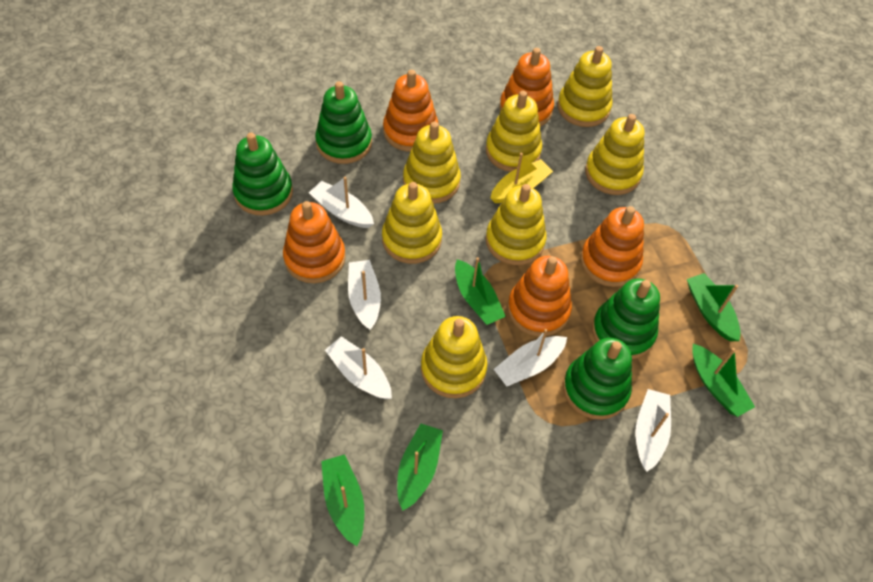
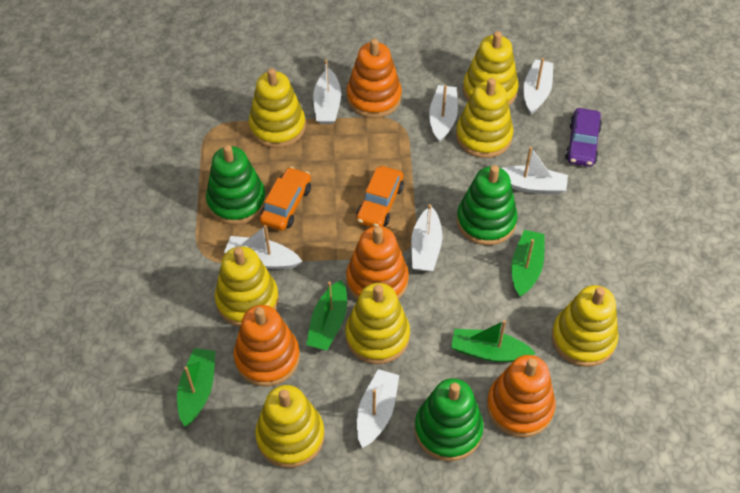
green boat: 5 -> 4
green stacking toy: 4 -> 3
orange car: 0 -> 2
orange stacking toy: 5 -> 4
purple car: 0 -> 1
white boat: 5 -> 7
yellow boat: 1 -> 0

